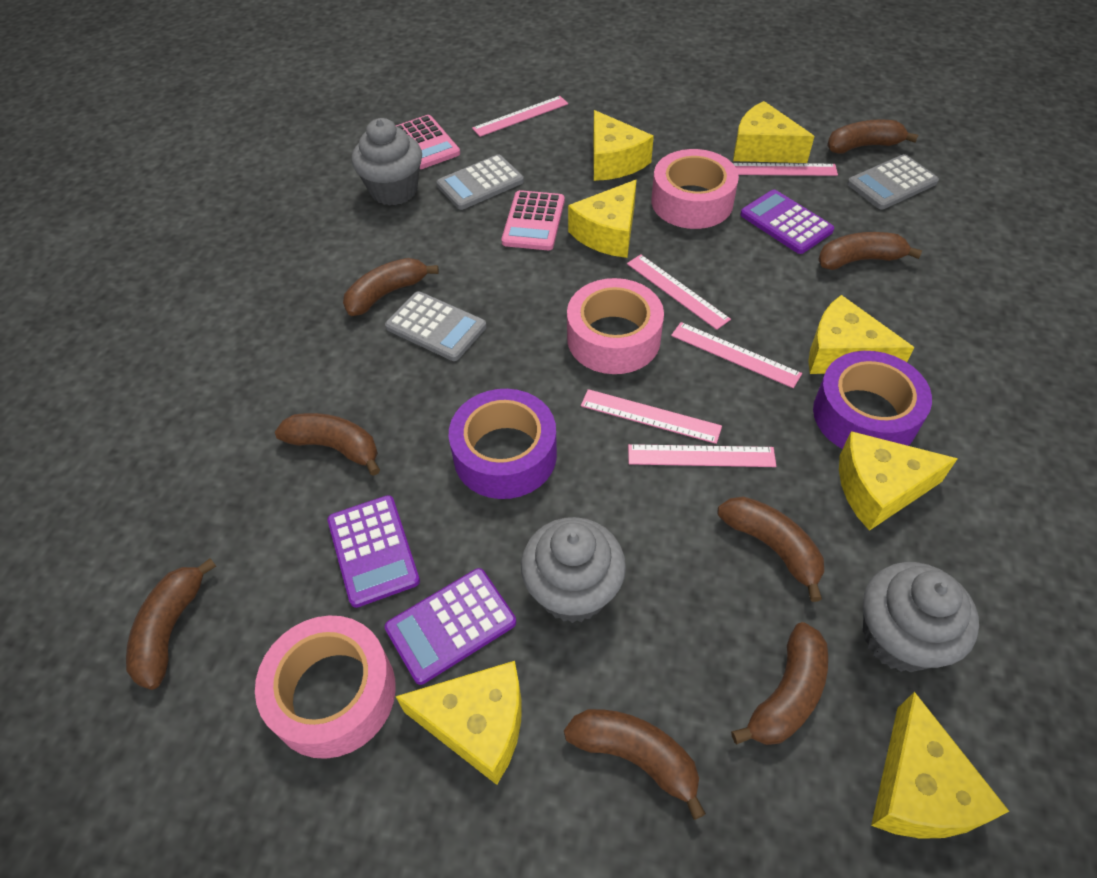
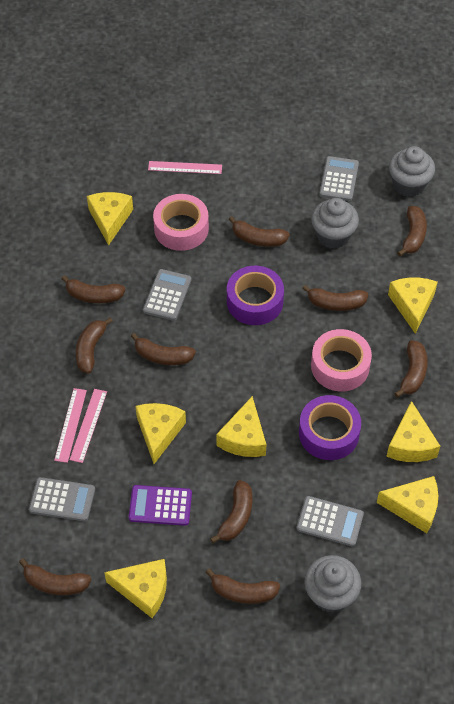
brown banana: 8 -> 10
grey calculator: 3 -> 4
pink calculator: 2 -> 0
pink ruler: 6 -> 3
pink tape: 3 -> 2
purple calculator: 3 -> 1

